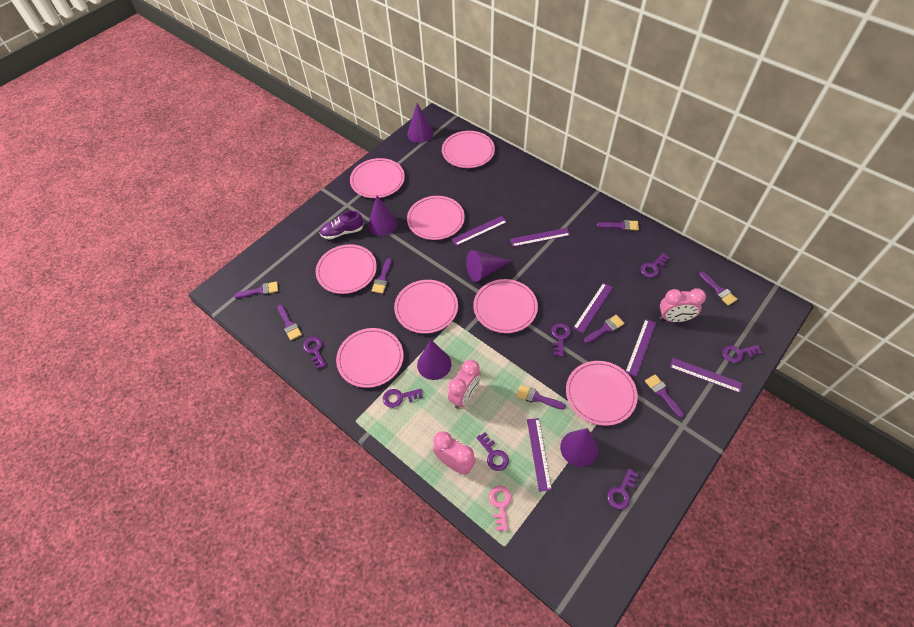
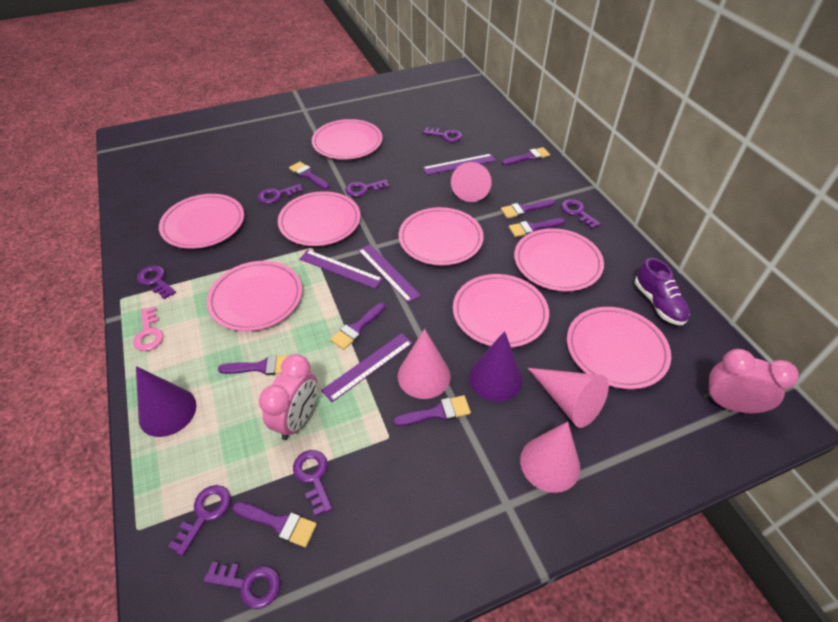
pink clock: 3 -> 2
pink cone: 0 -> 4
purple cone: 5 -> 2
purple key: 7 -> 8
purple ruler: 6 -> 4

